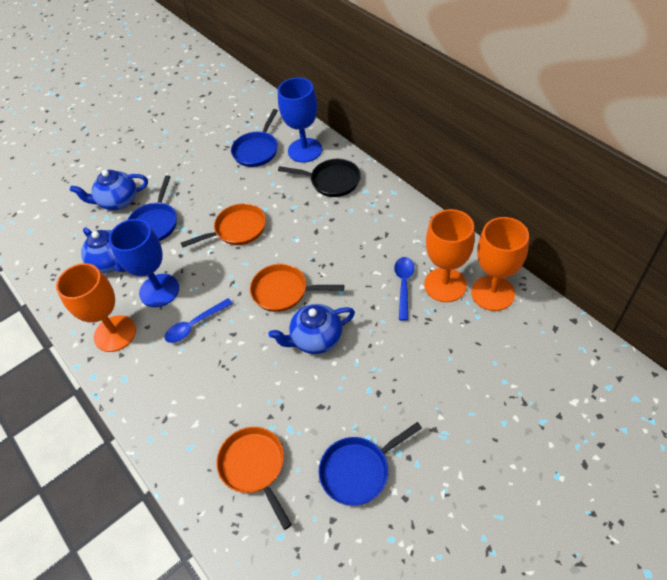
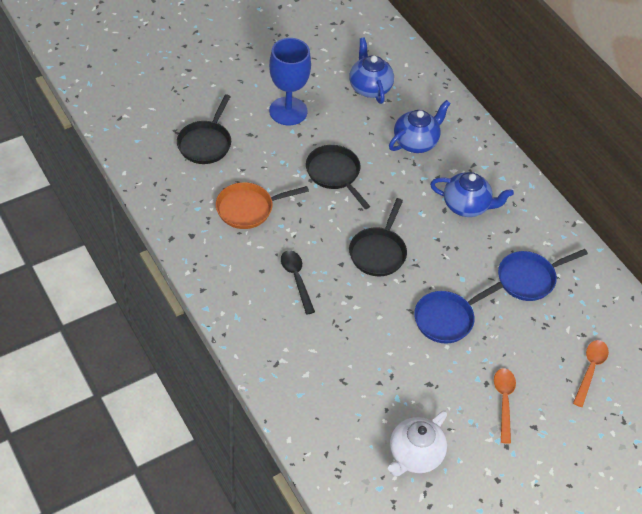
black pan: 1 -> 3
black spoon: 0 -> 1
blue goblet: 2 -> 1
blue pan: 3 -> 2
blue spoon: 2 -> 0
orange goblet: 3 -> 0
orange pan: 3 -> 1
orange spoon: 0 -> 2
white teapot: 0 -> 1

